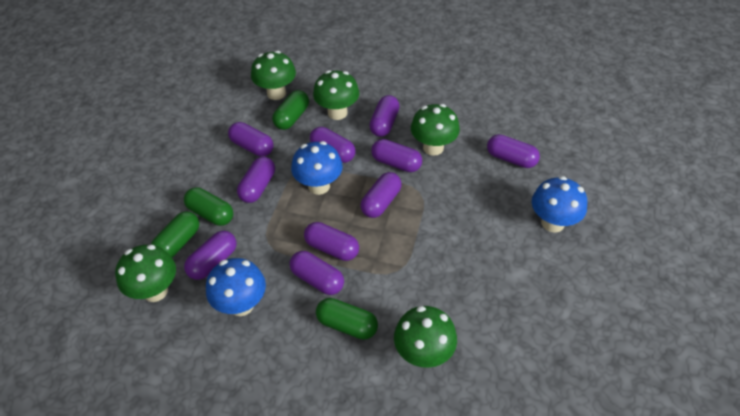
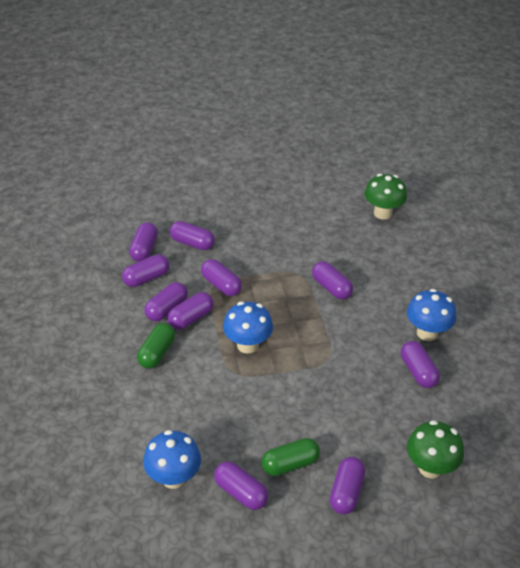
green capsule: 4 -> 2
green mushroom: 5 -> 2

